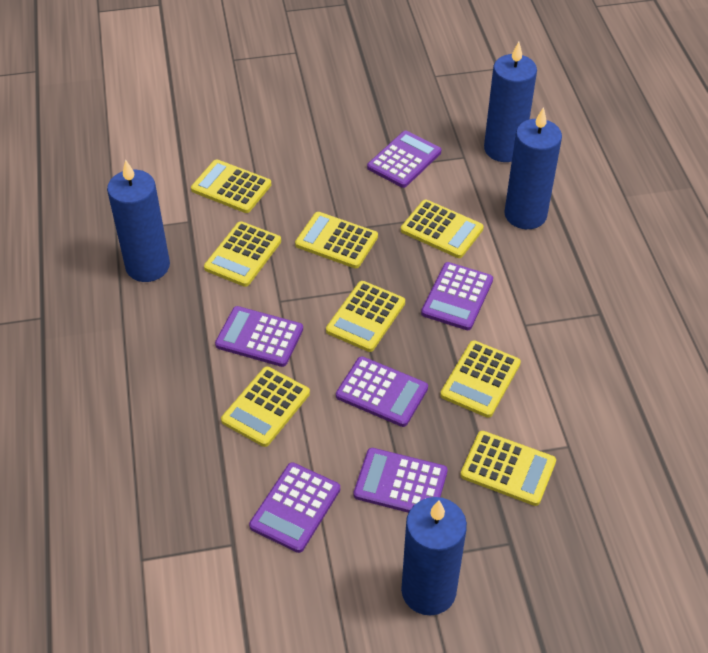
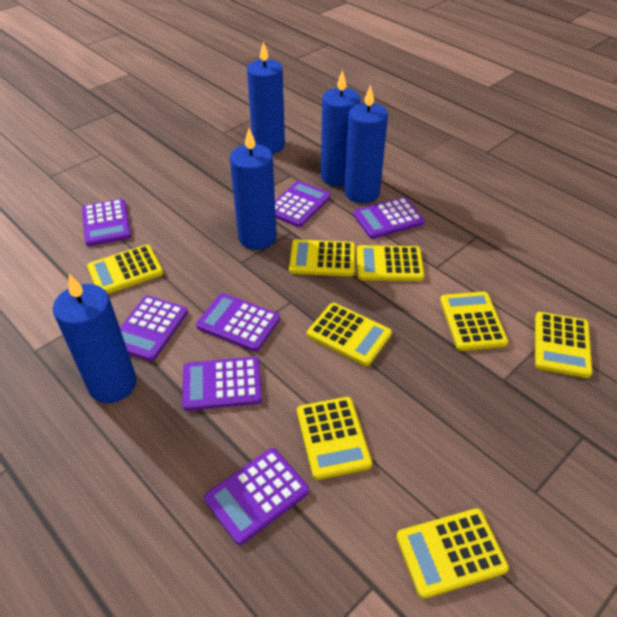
blue candle: 4 -> 5
purple calculator: 6 -> 7

